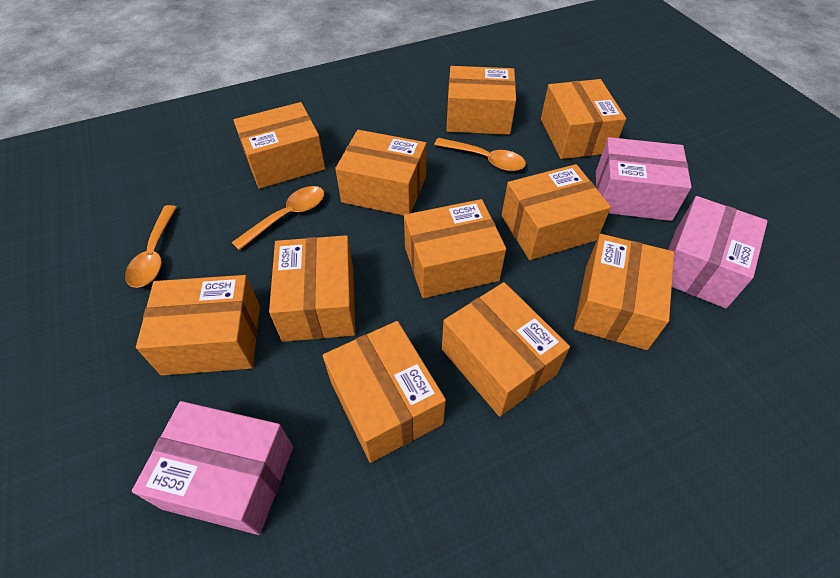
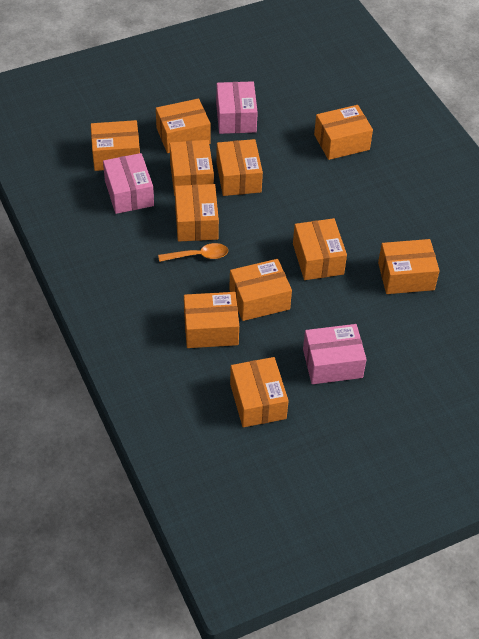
orange spoon: 3 -> 1

